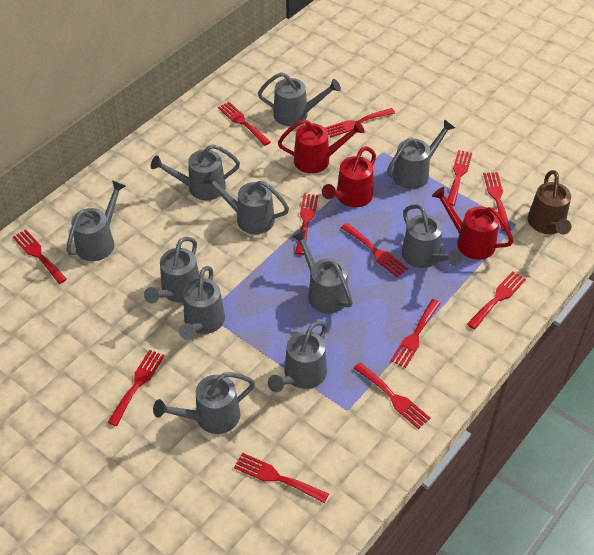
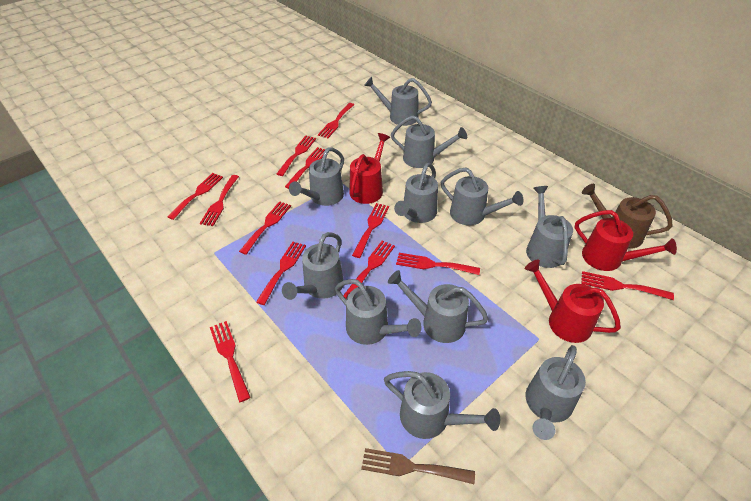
brown fork: 0 -> 1

